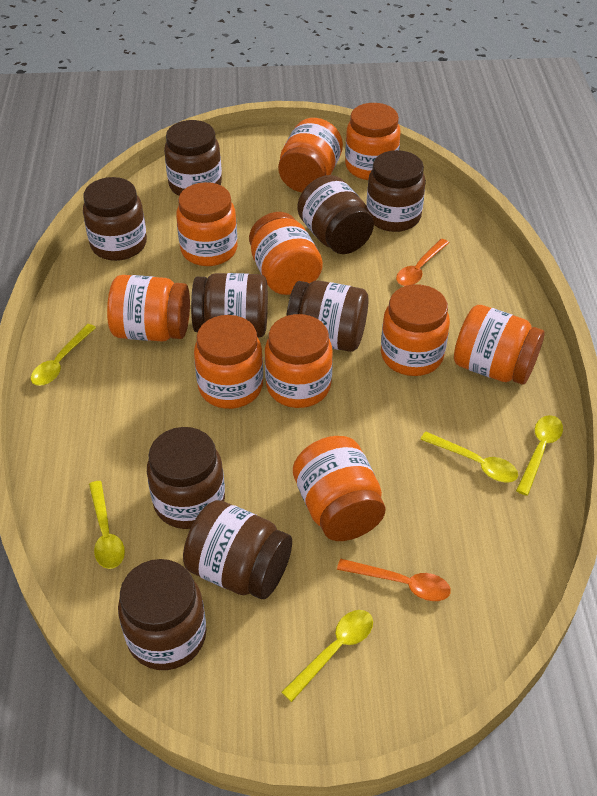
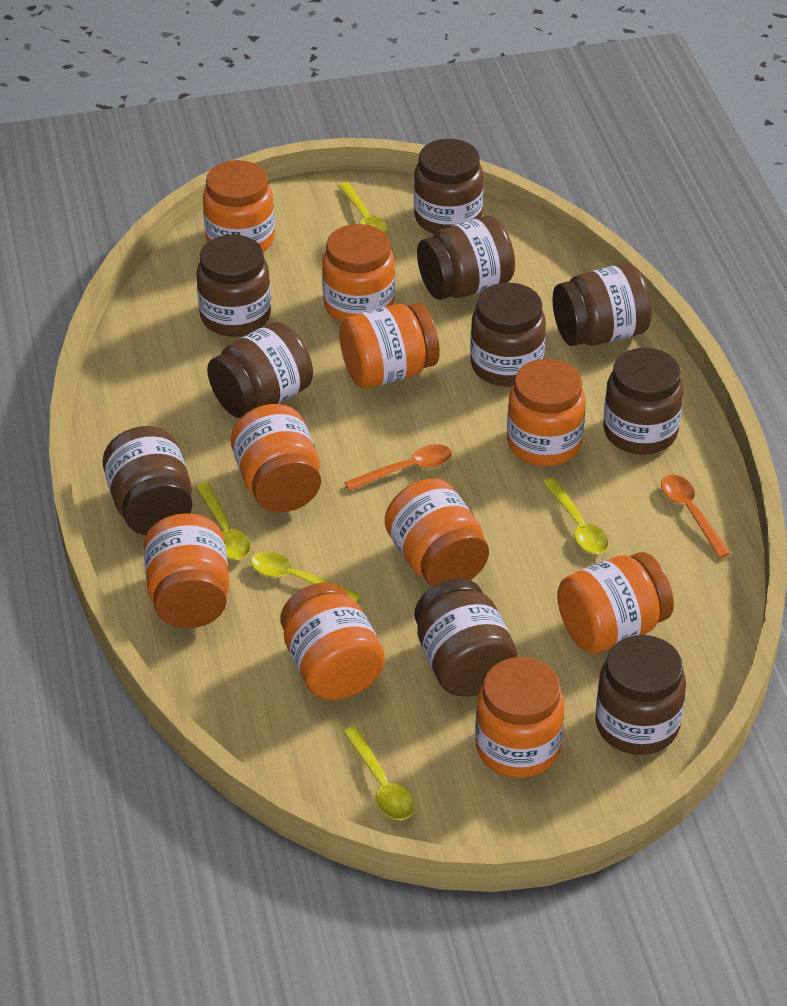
brown jar: 9 -> 10

